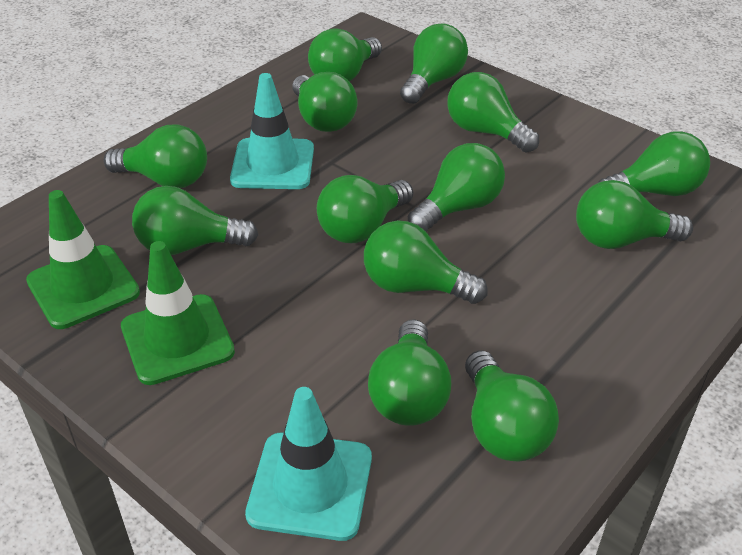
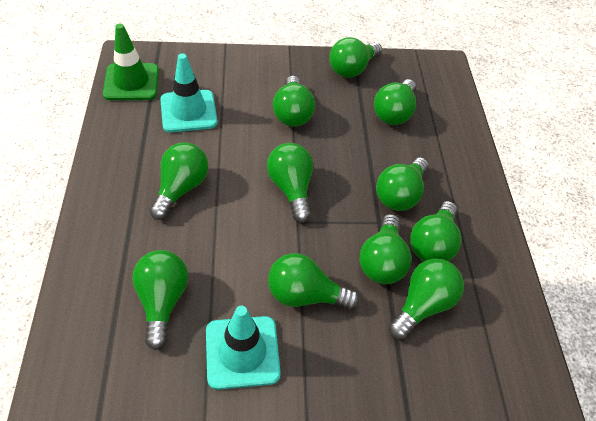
green light bulb: 13 -> 11
green traffic cone: 2 -> 1

